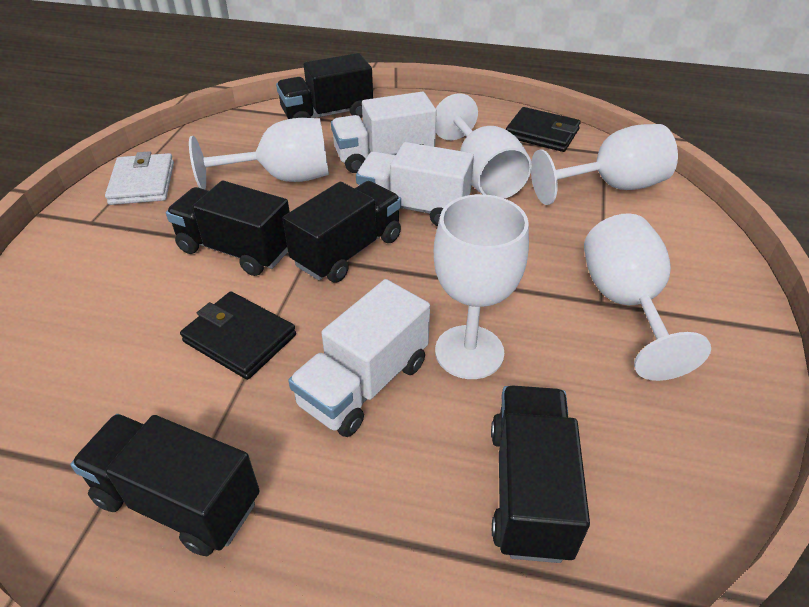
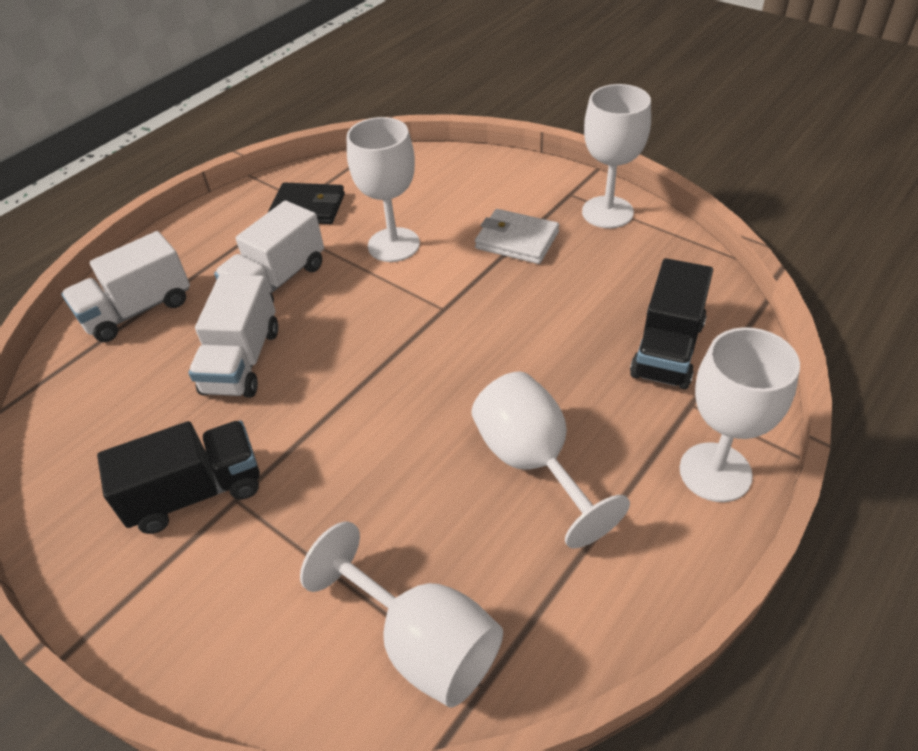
black truck: 5 -> 2
black wallet: 2 -> 1

